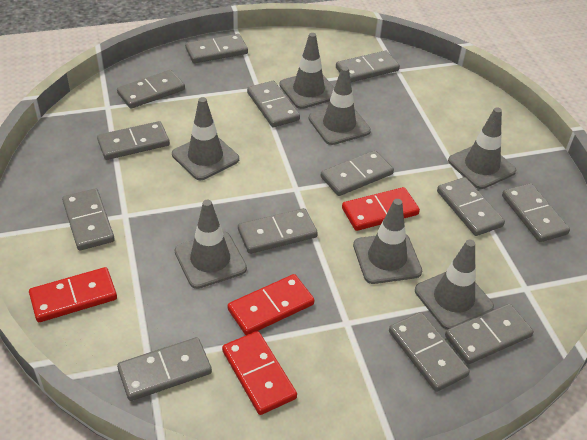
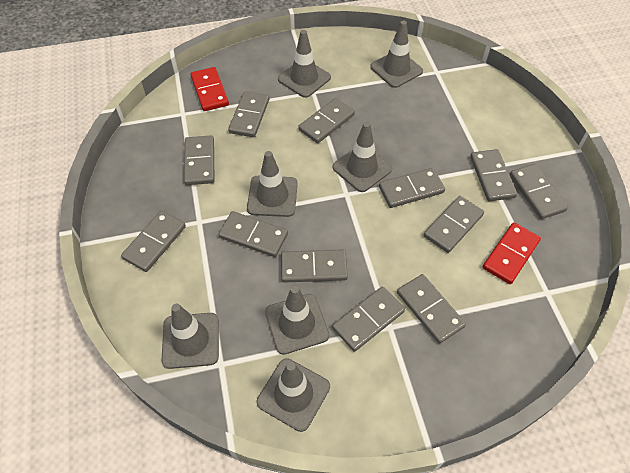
grey domino: 13 -> 12
red domino: 4 -> 2

